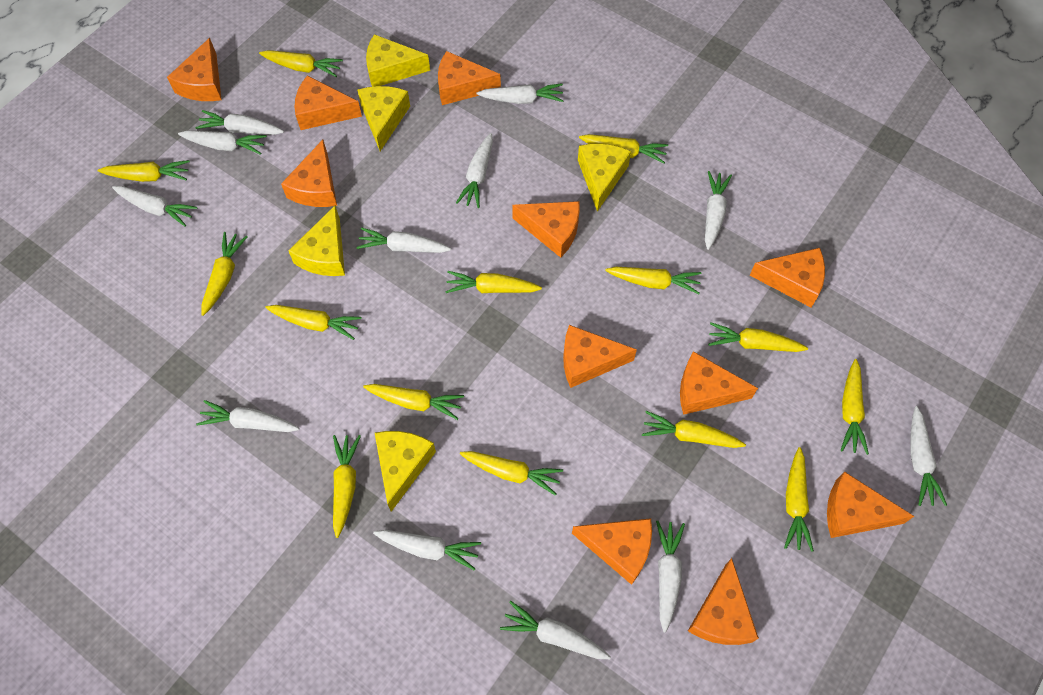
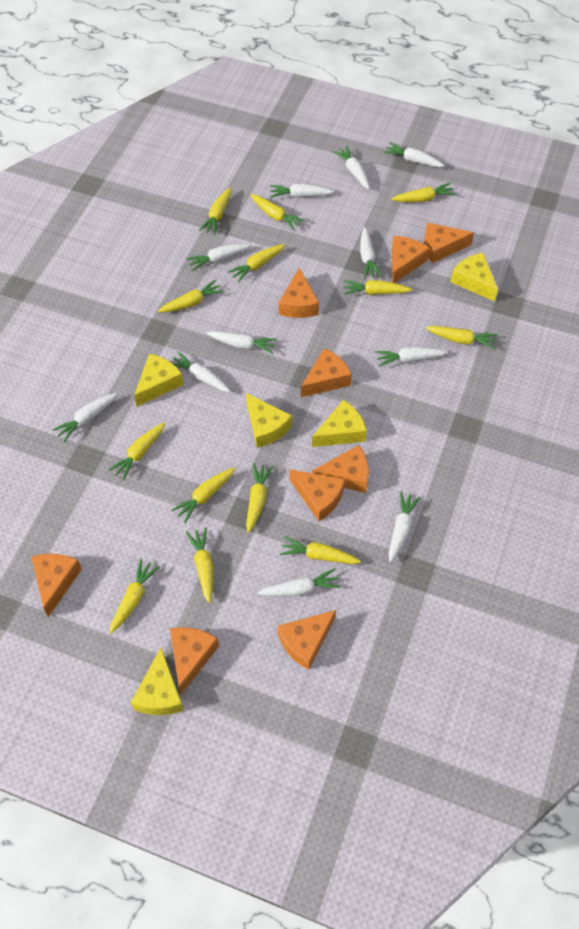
orange cheese: 11 -> 9
white carrot: 12 -> 11
yellow carrot: 14 -> 13

